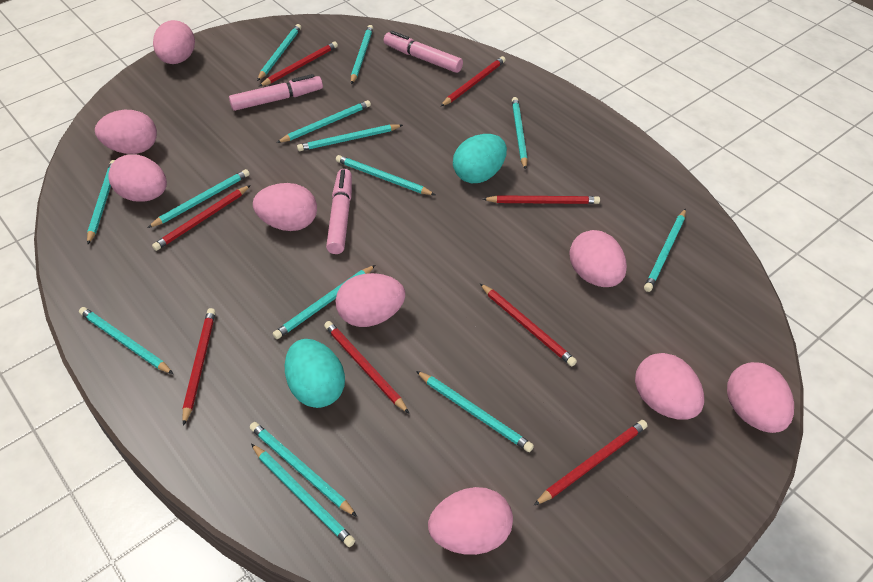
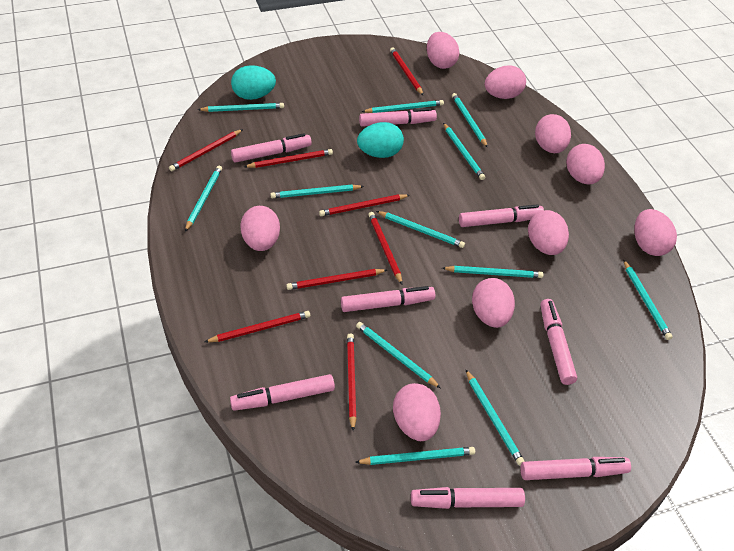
pink marker: 3 -> 8
turquoise pencil: 14 -> 12

